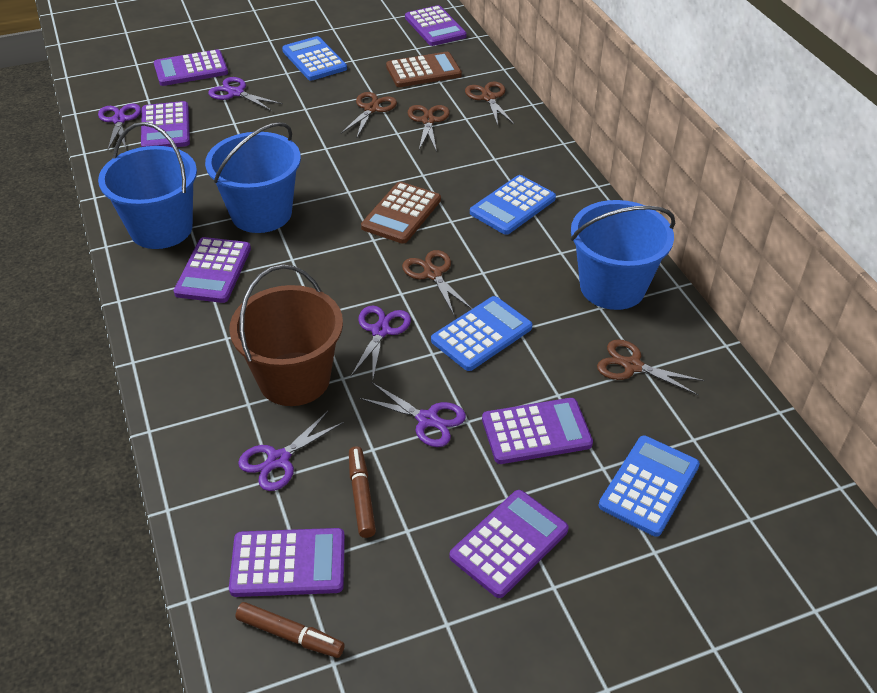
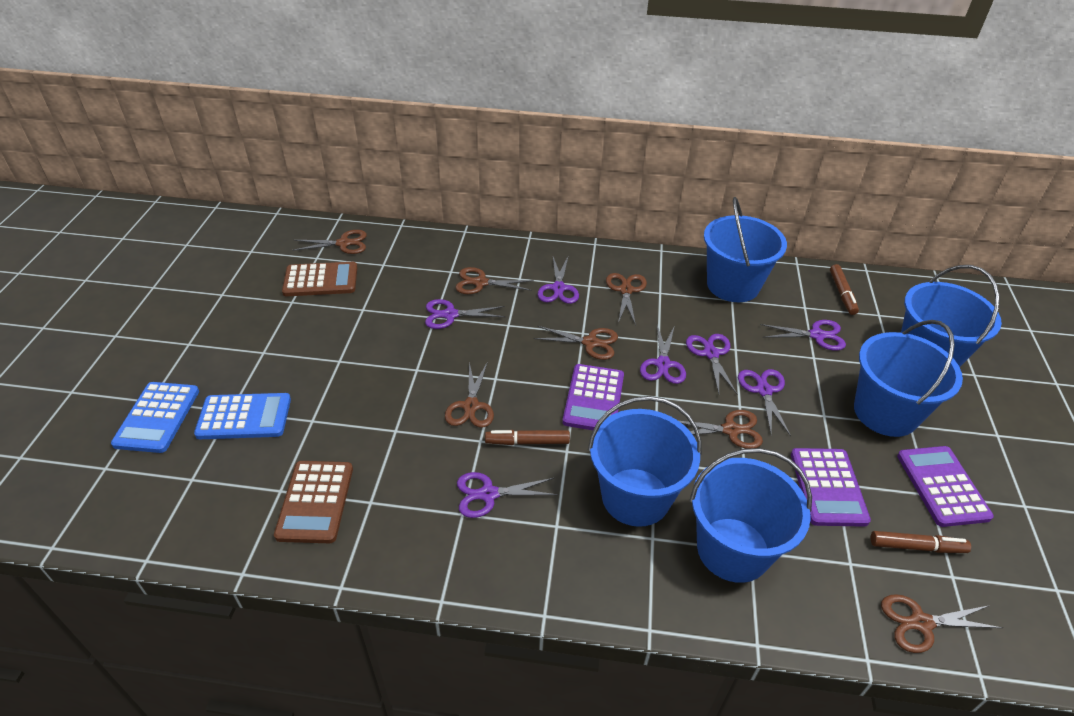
blue bucket: 3 -> 5
blue calculator: 4 -> 2
brown bucket: 1 -> 0
brown marker: 2 -> 3
brown scissors: 5 -> 7
purple calculator: 7 -> 3
purple scissors: 5 -> 7

